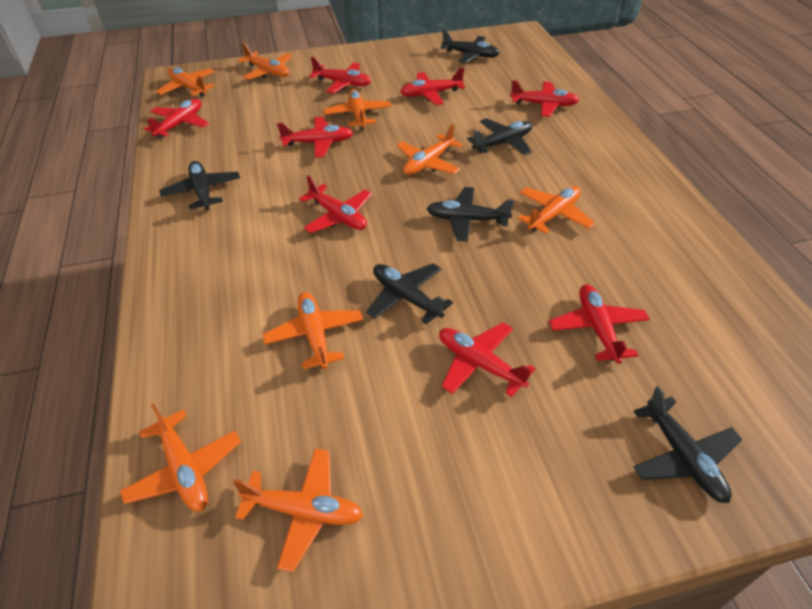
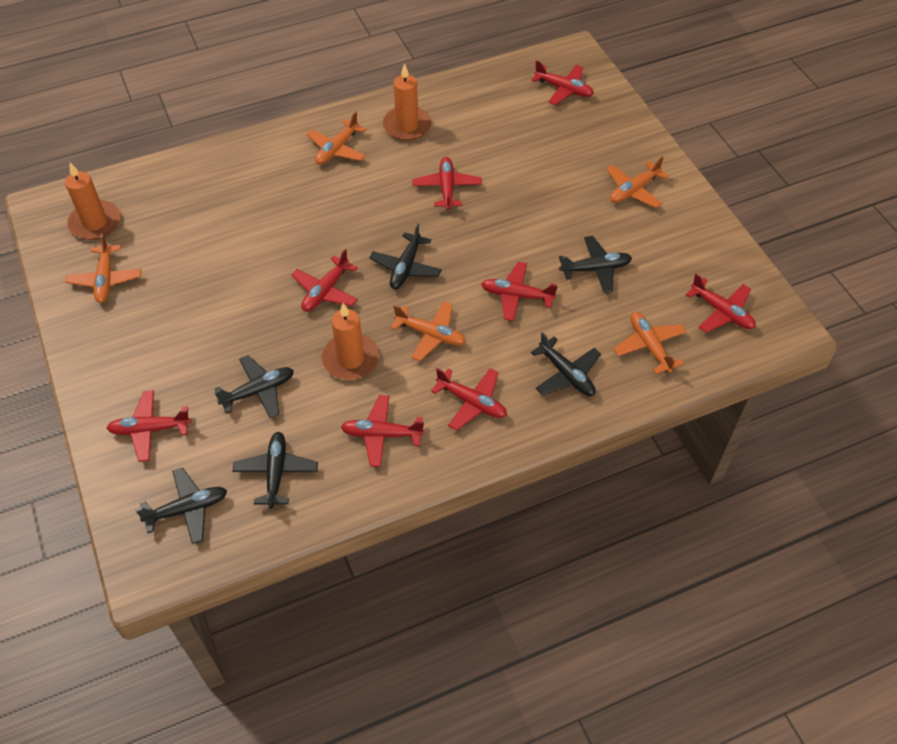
orange candle: 0 -> 3
orange plane: 8 -> 5

